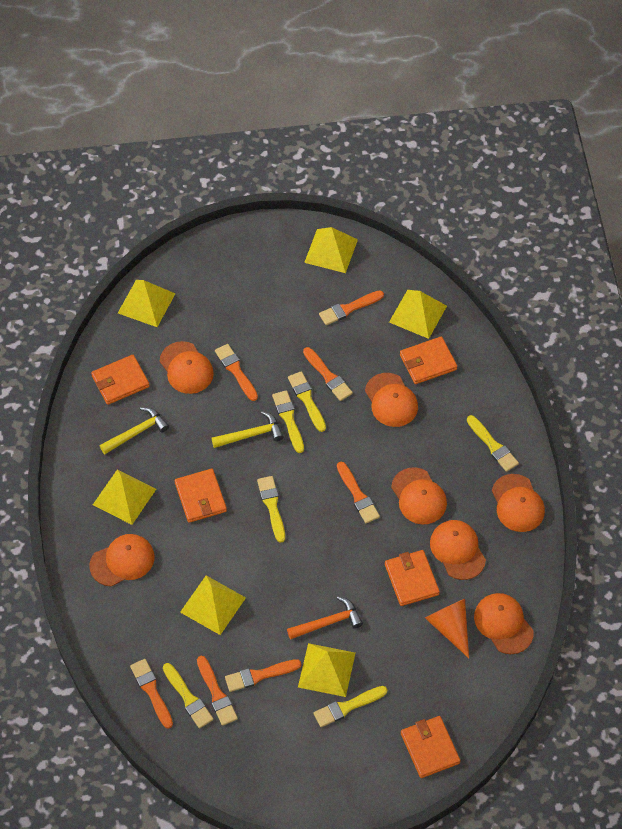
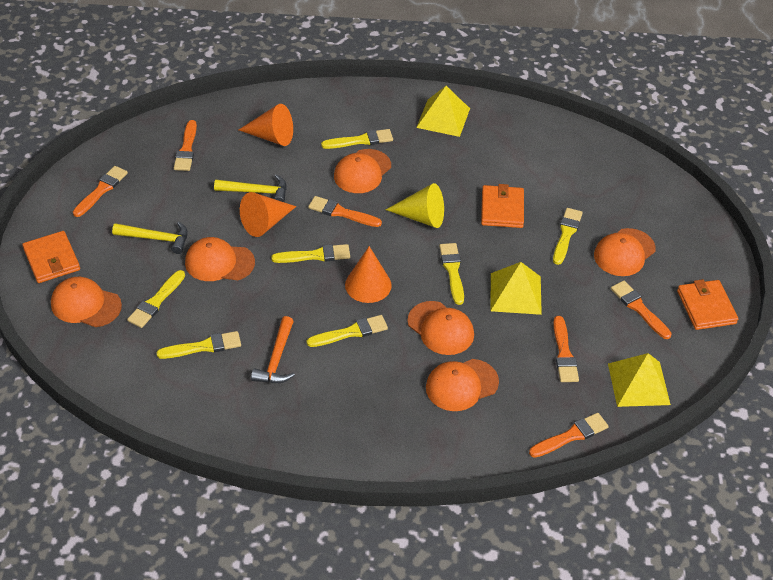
orange brush: 7 -> 6
orange cap: 7 -> 6
orange cone: 1 -> 3
orange wallet: 5 -> 3
yellow brush: 6 -> 7
yellow cone: 0 -> 1
yellow pyramid: 6 -> 3

